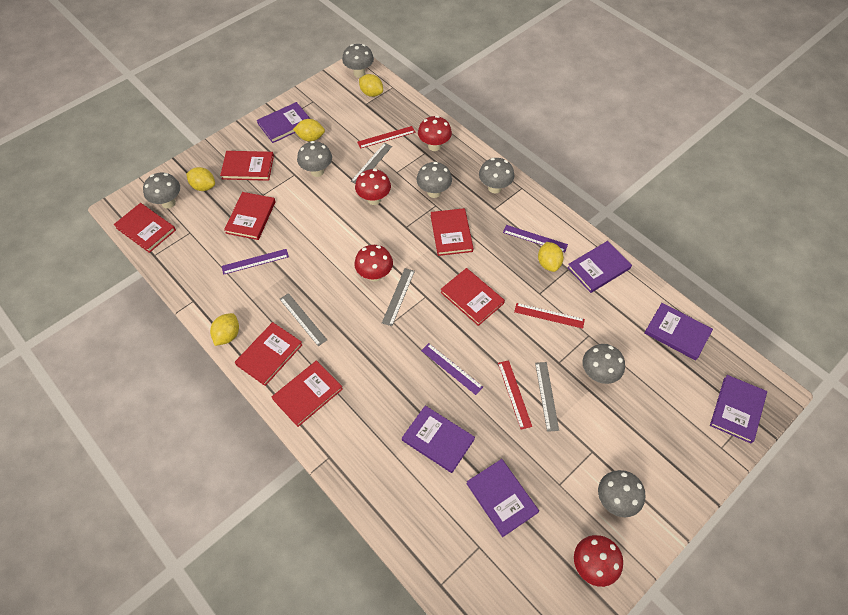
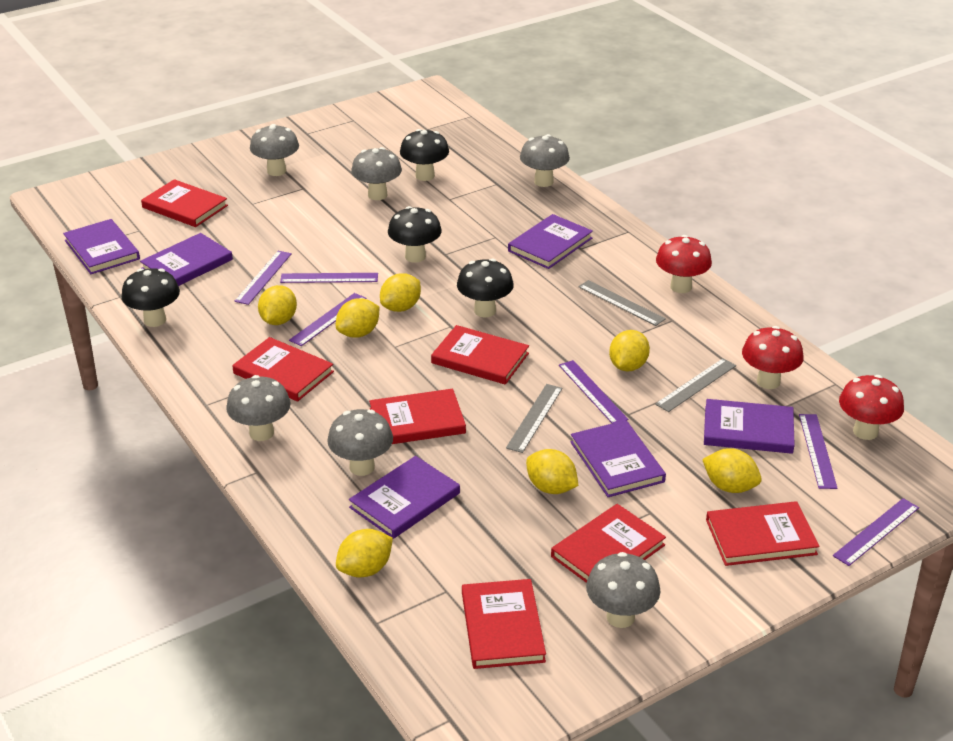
black mushroom: 0 -> 4
grey mushroom: 7 -> 6
grey ruler: 4 -> 3
purple ruler: 3 -> 6
red mushroom: 4 -> 3
red ruler: 3 -> 0
yellow lemon: 5 -> 7

